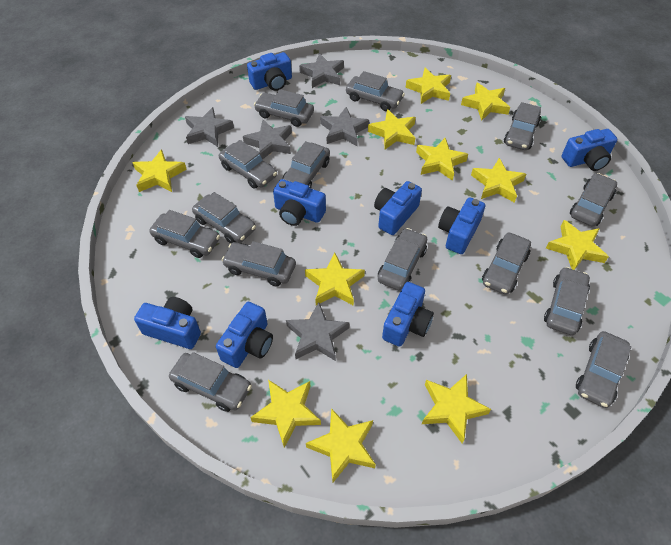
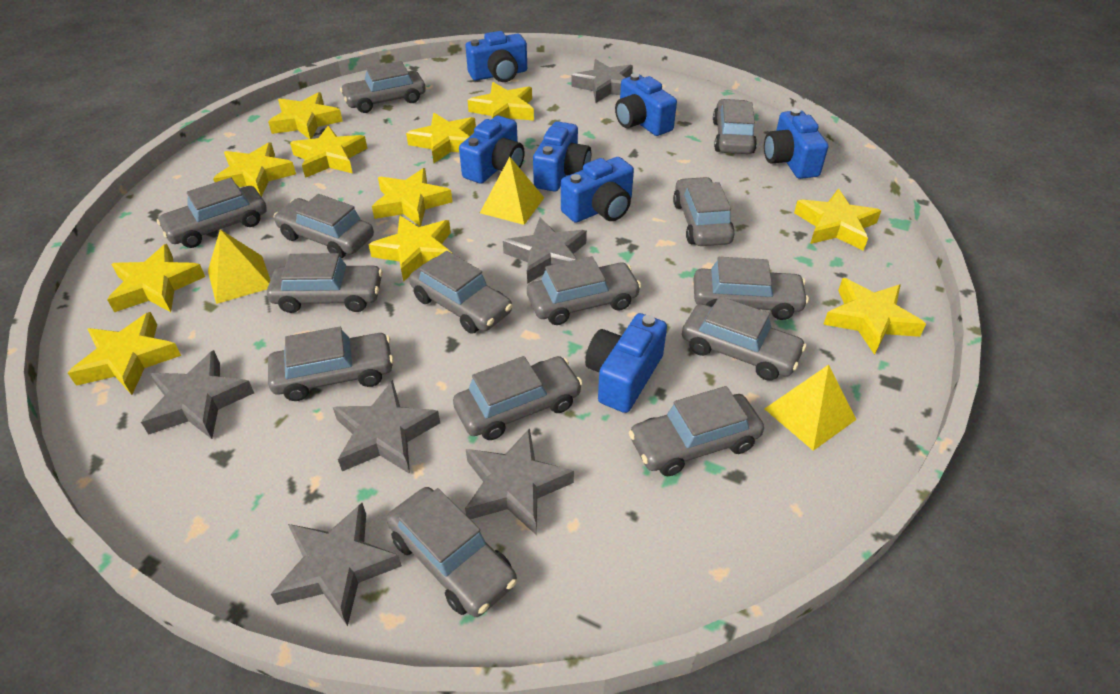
blue camera: 8 -> 7
grey star: 5 -> 6
yellow pyramid: 0 -> 3

